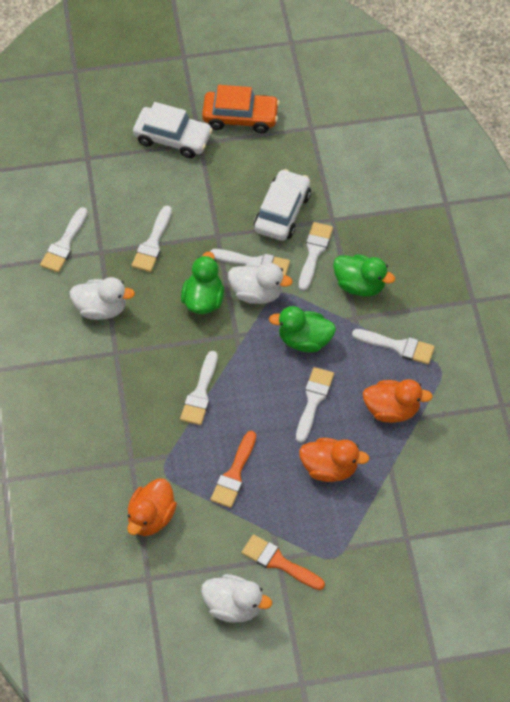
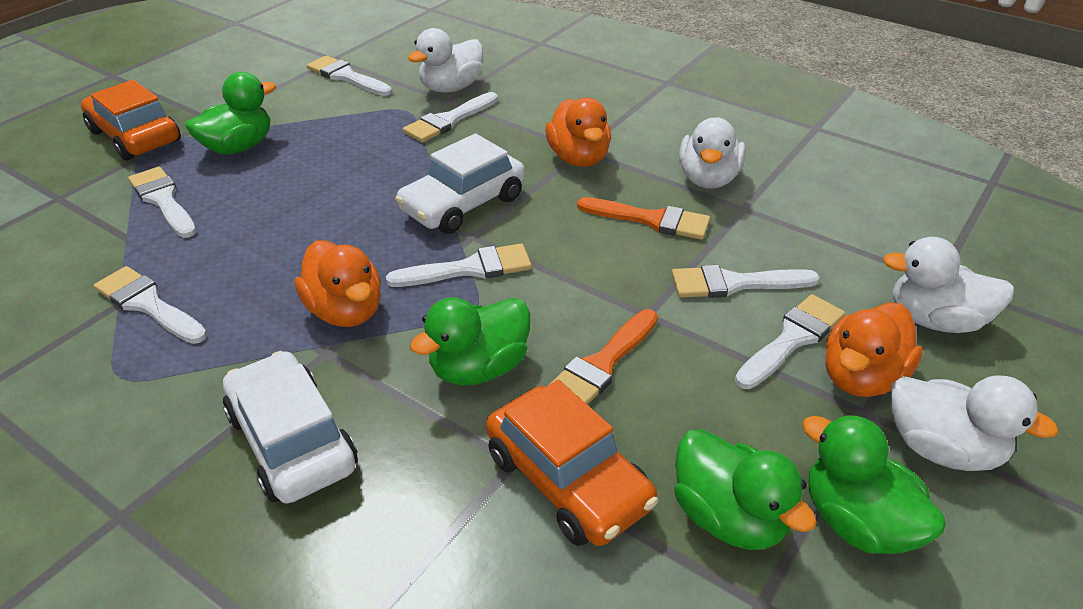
green duck: 3 -> 4
orange car: 1 -> 2
white duck: 3 -> 4

